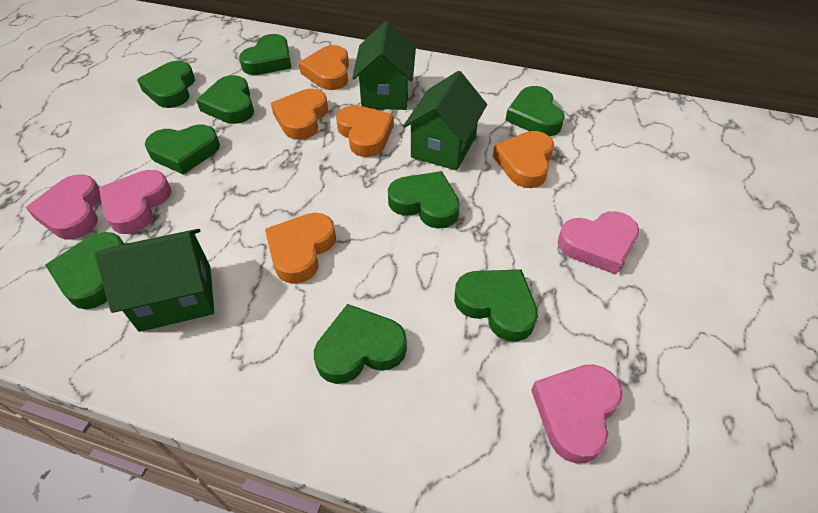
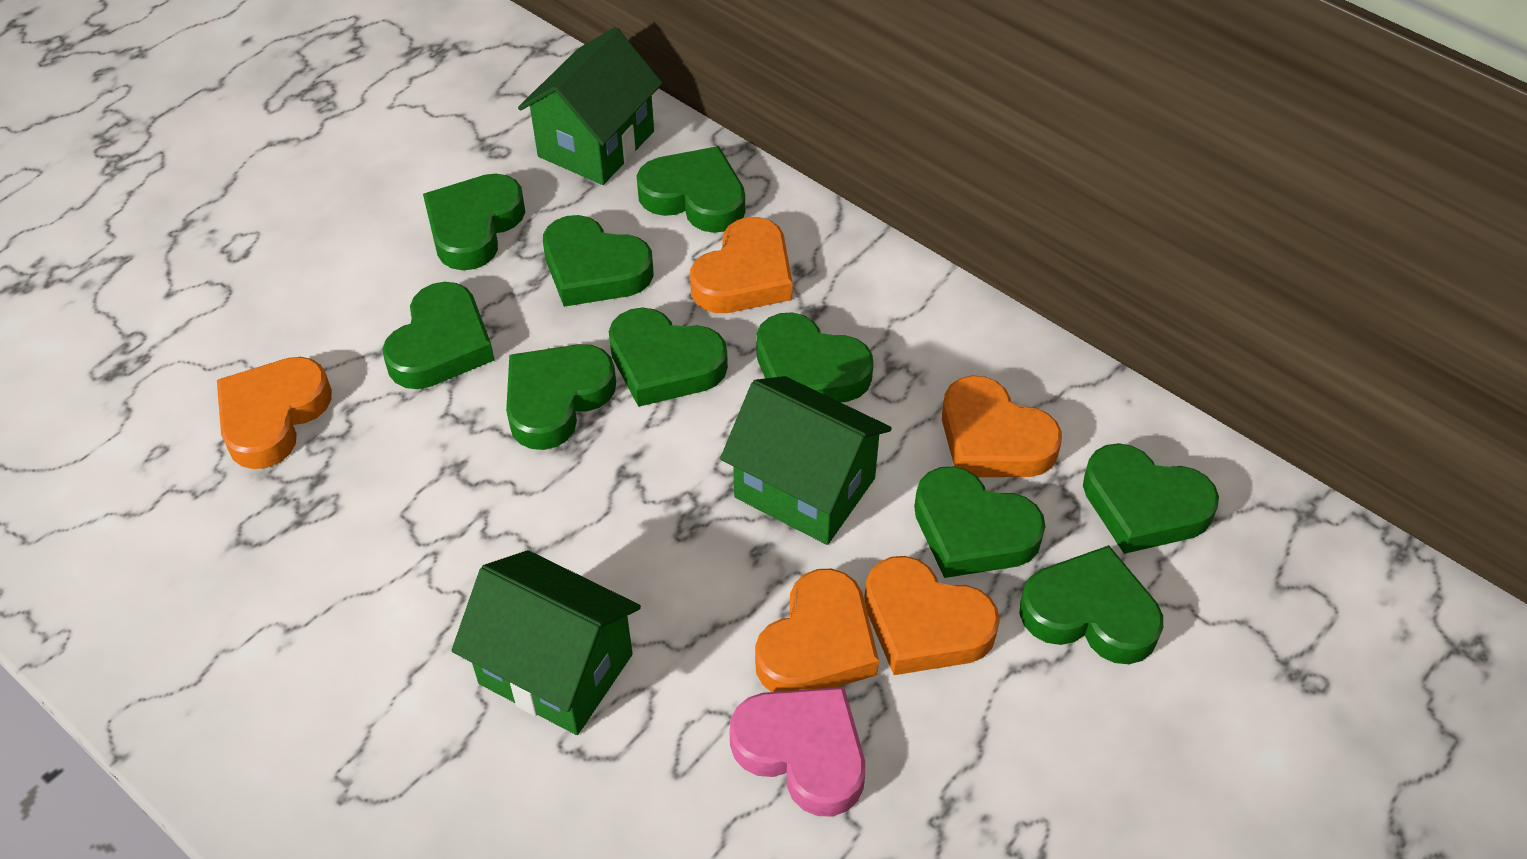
green heart: 9 -> 10
pink heart: 4 -> 1

